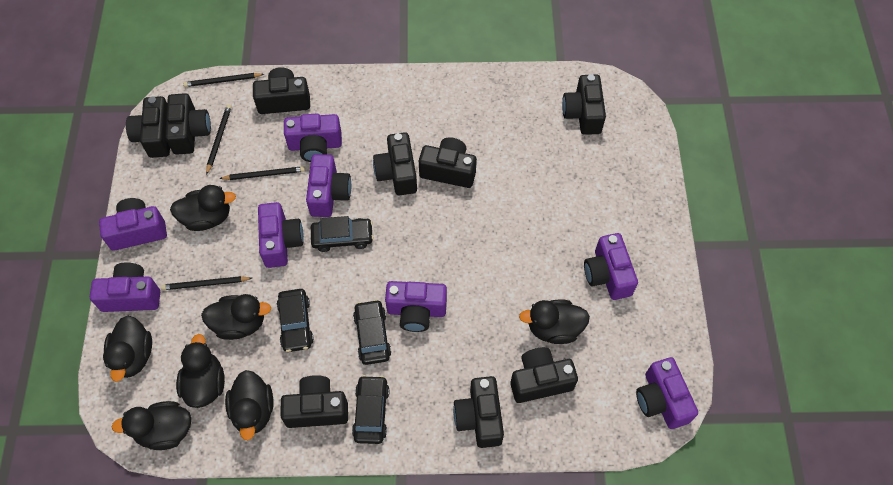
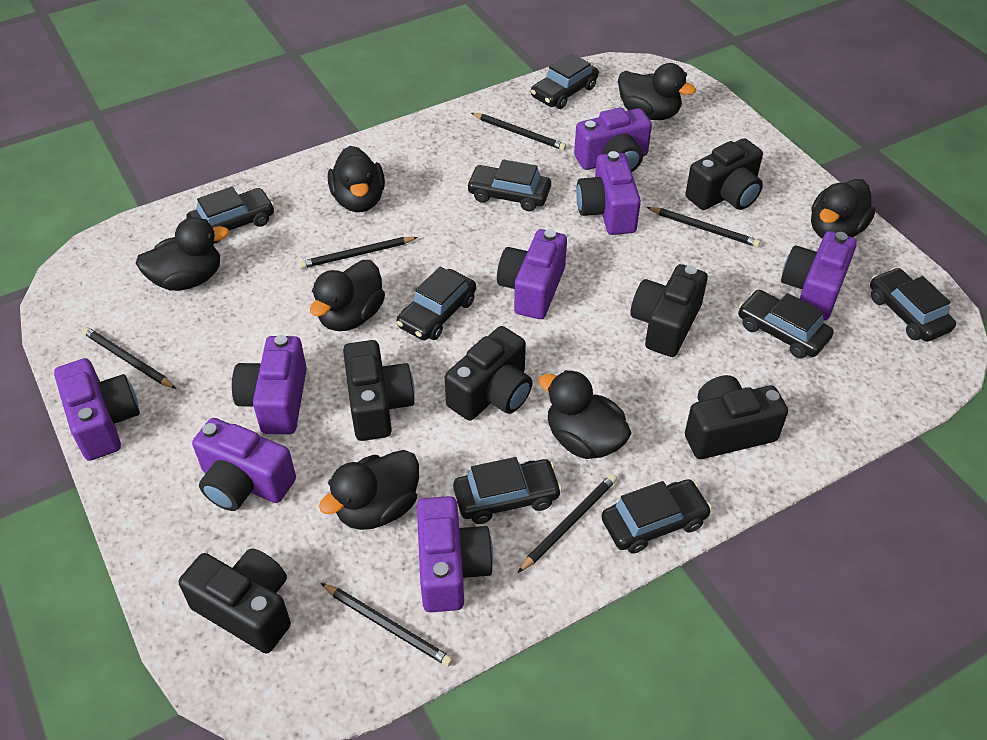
black camera: 9 -> 6
black car: 4 -> 8
black pencil: 4 -> 6

